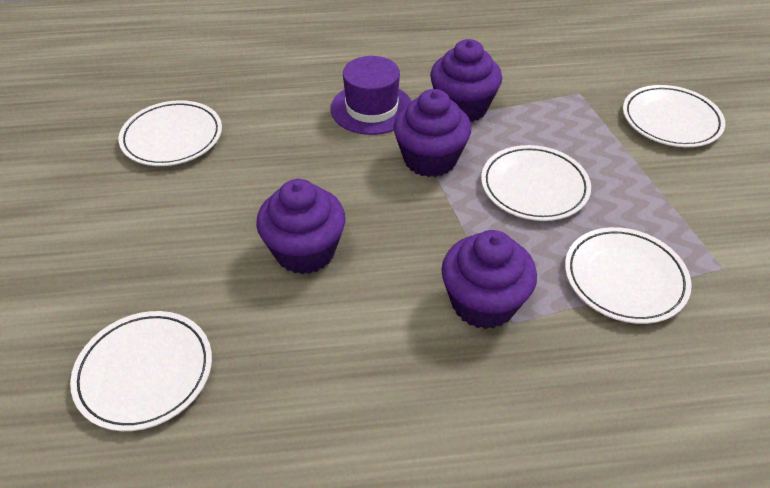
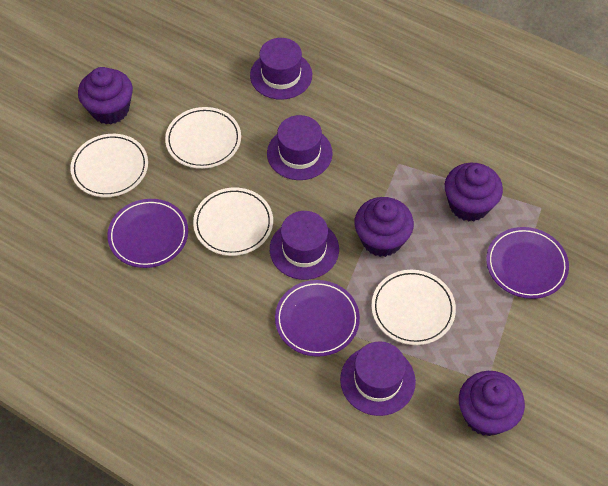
purple hat: 1 -> 4
purple plate: 0 -> 3
white plate: 5 -> 4

